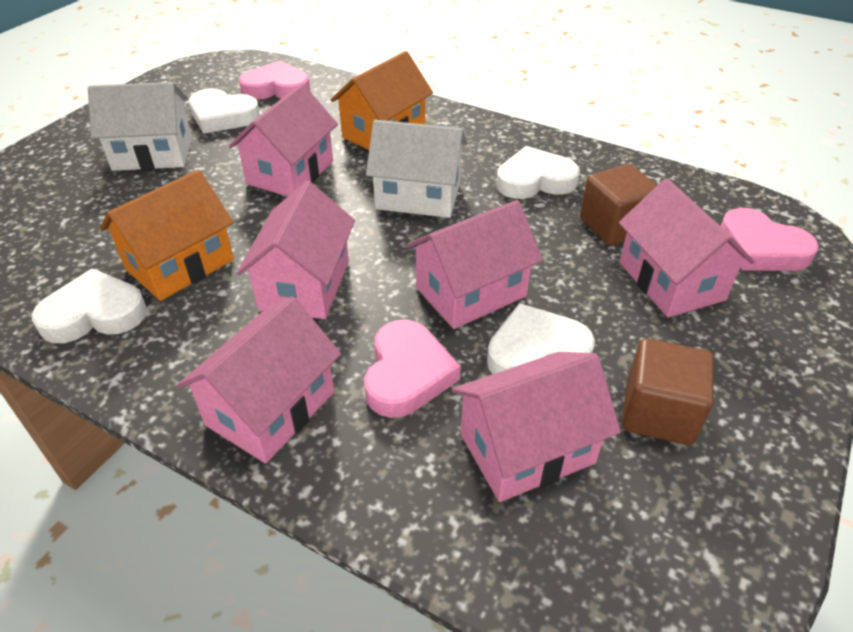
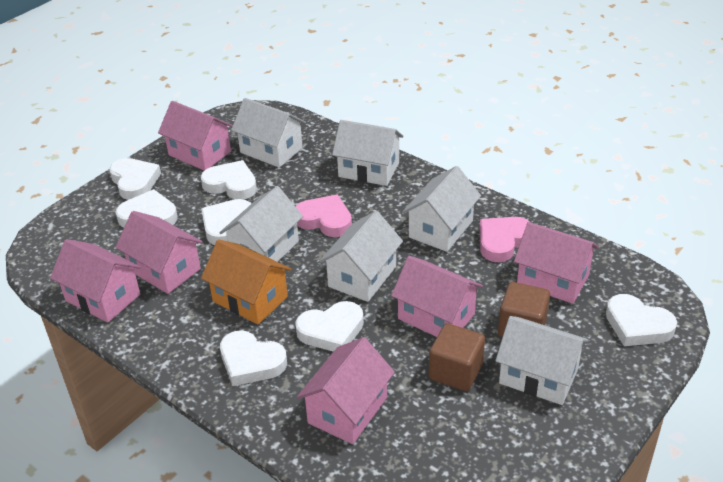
orange house: 2 -> 1
pink heart: 3 -> 2
white heart: 4 -> 7
white house: 2 -> 6

